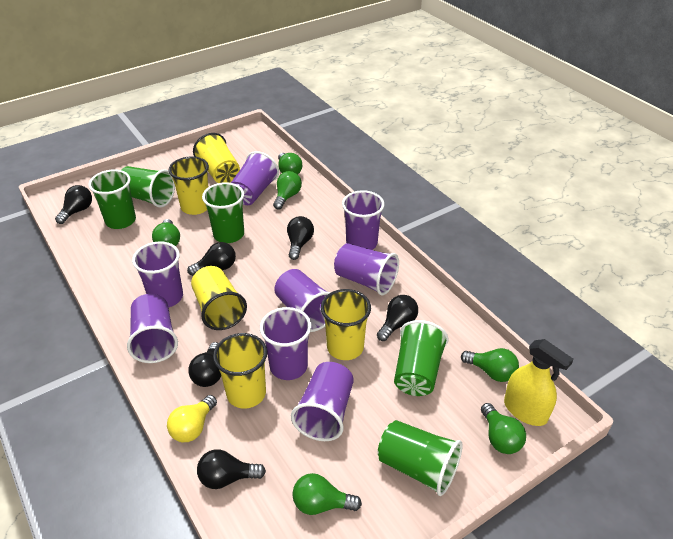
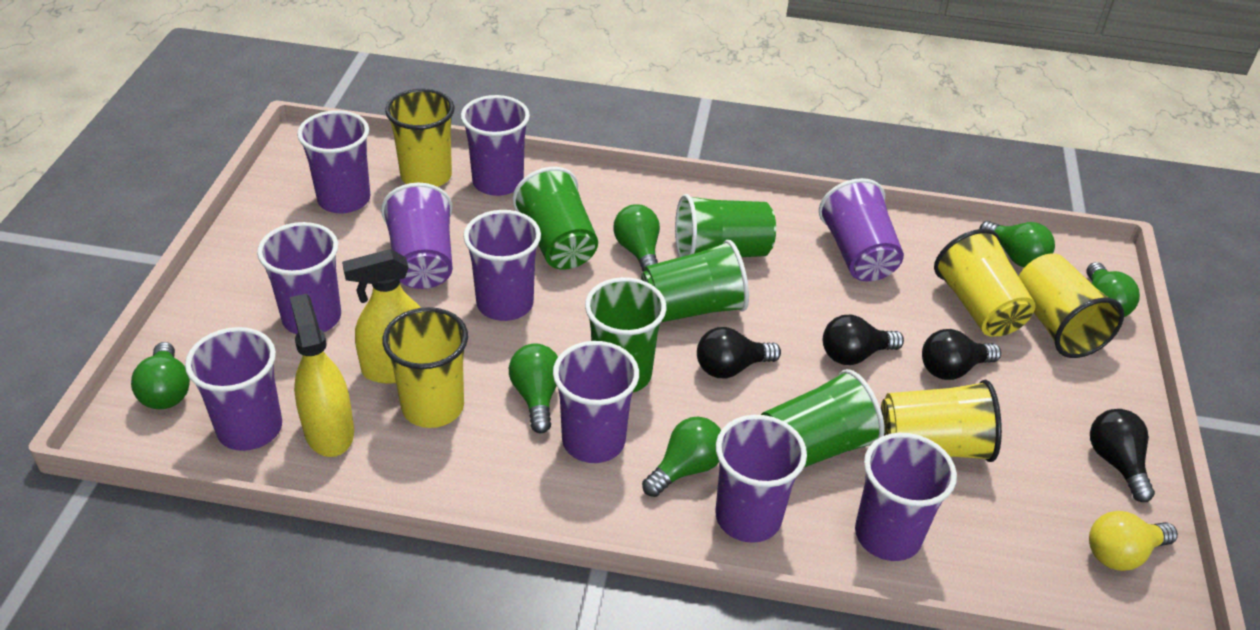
black light bulb: 6 -> 4
purple cup: 8 -> 10
yellow spray bottle: 1 -> 2

